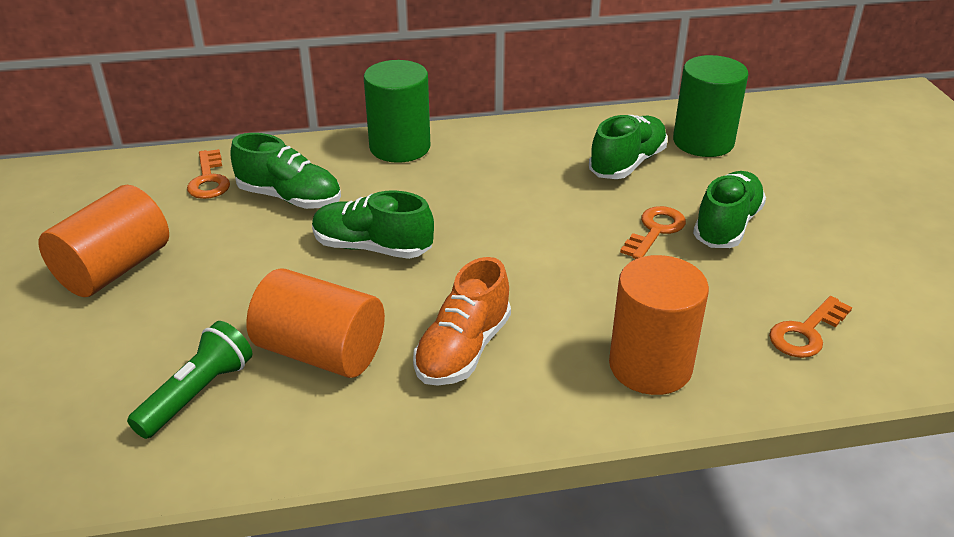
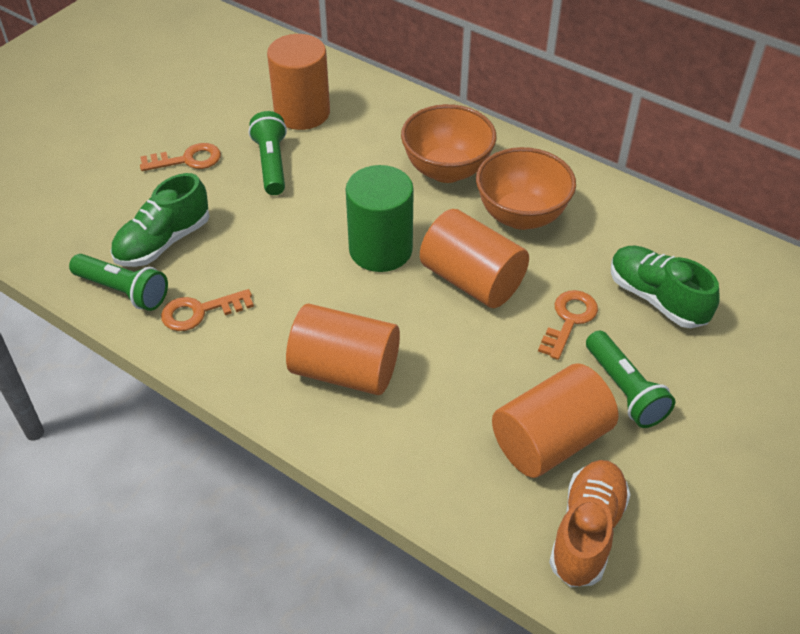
green cylinder: 2 -> 1
green flashlight: 1 -> 3
green shoe: 4 -> 2
orange bowl: 0 -> 2
orange cylinder: 3 -> 4

